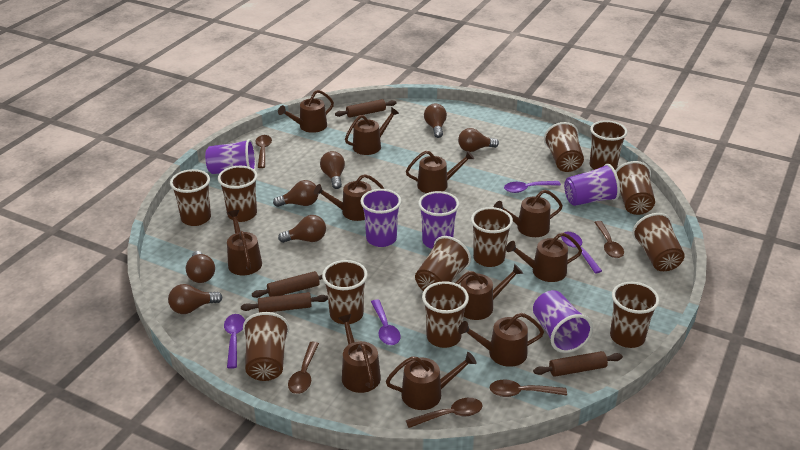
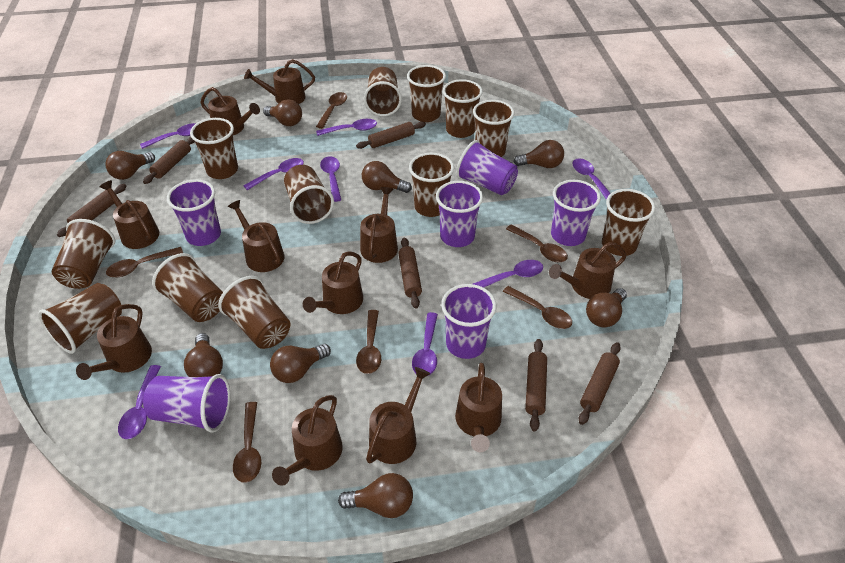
brown light bulb: 7 -> 8
brown rolling pin: 4 -> 6
brown spoon: 5 -> 6
purple cup: 5 -> 6
purple spoon: 4 -> 8

